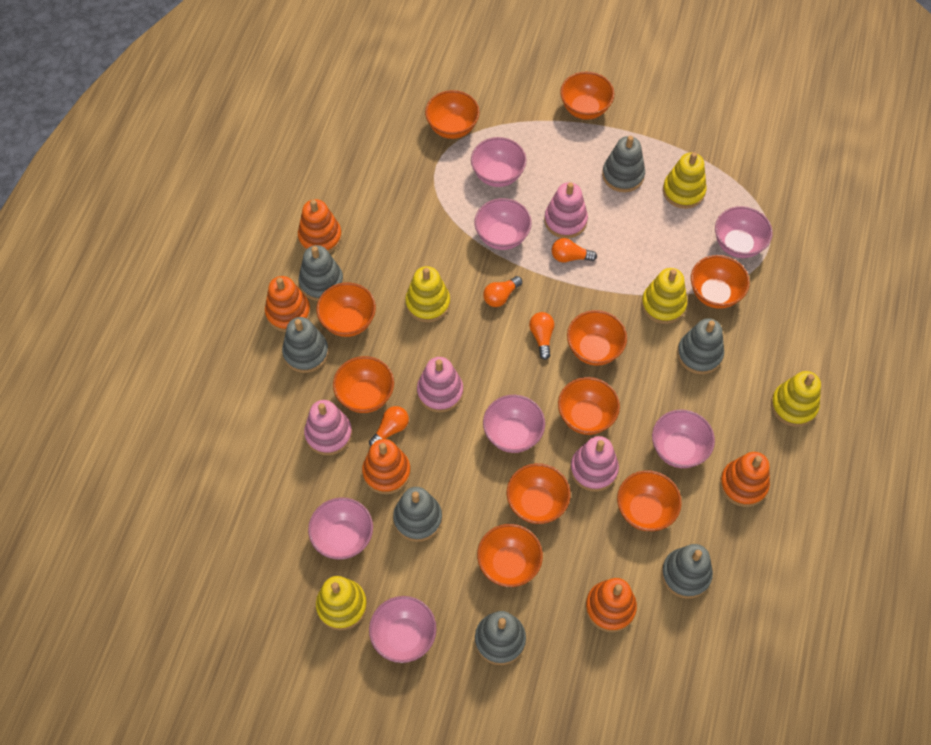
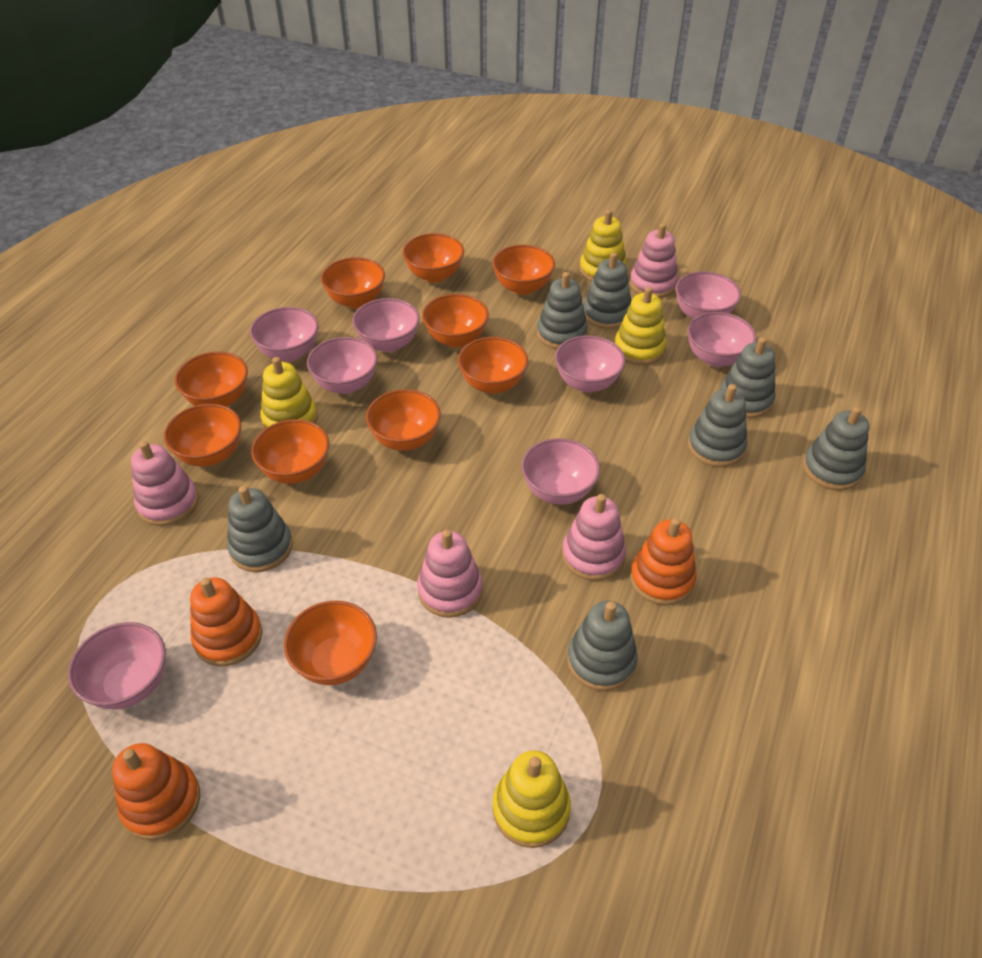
orange light bulb: 4 -> 0
orange stacking toy: 5 -> 3
pink bowl: 7 -> 8
yellow stacking toy: 5 -> 4

